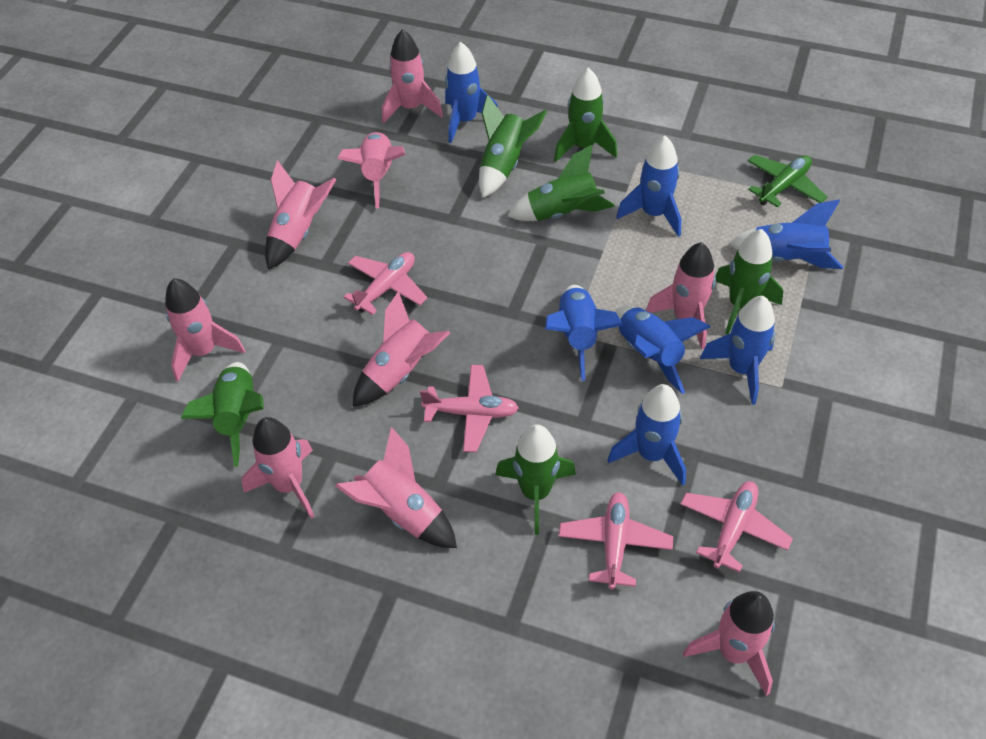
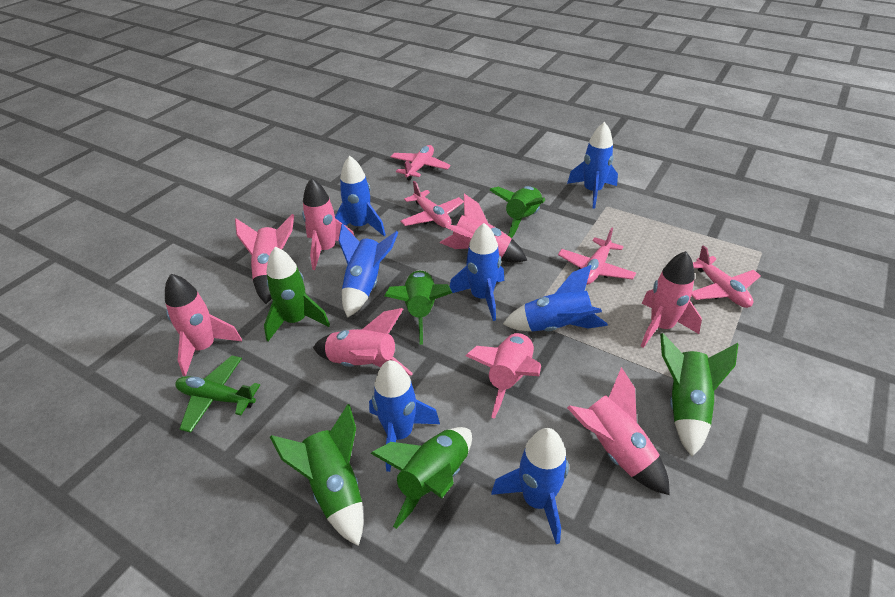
pink rocket: 9 -> 8

